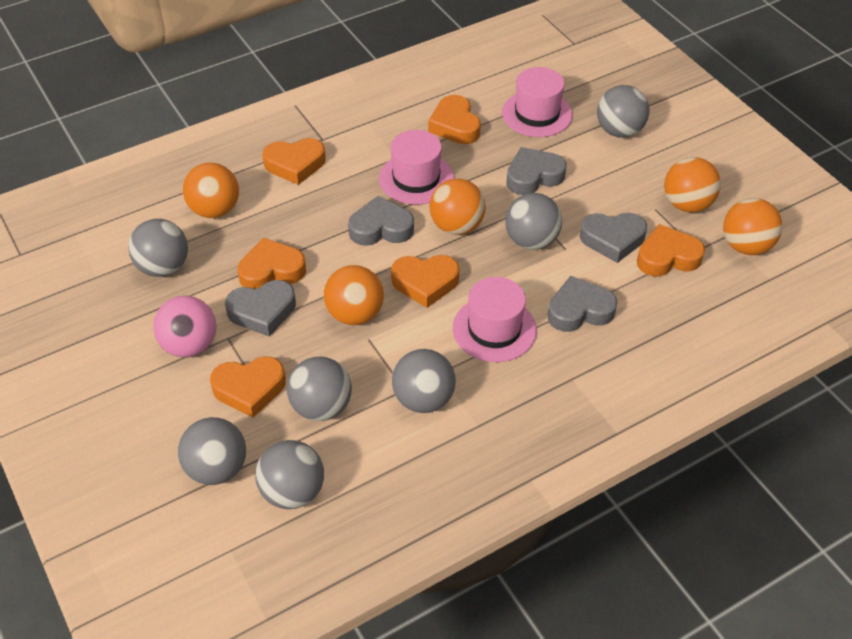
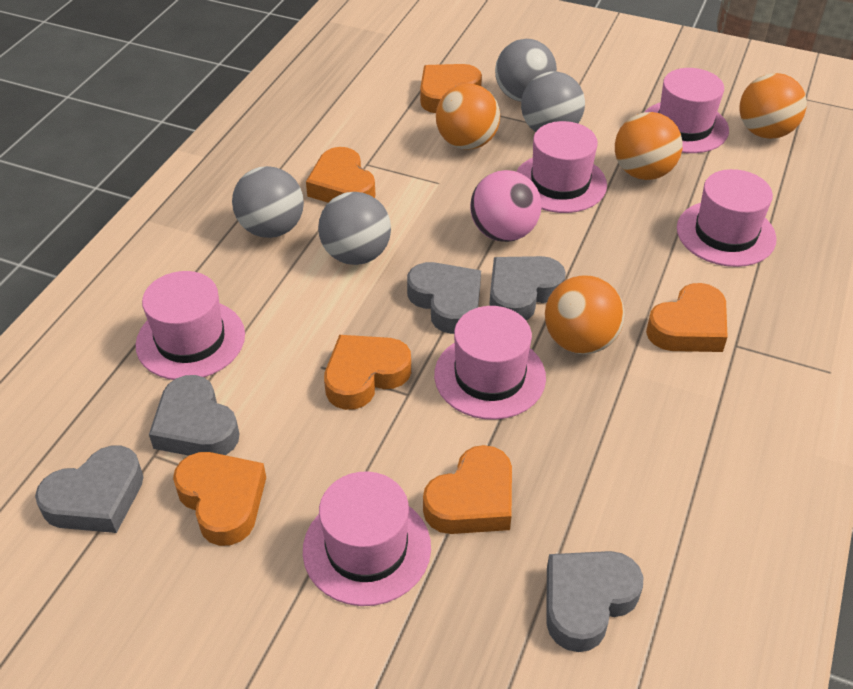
grey ball: 7 -> 4
orange ball: 5 -> 4
pink hat: 3 -> 6

